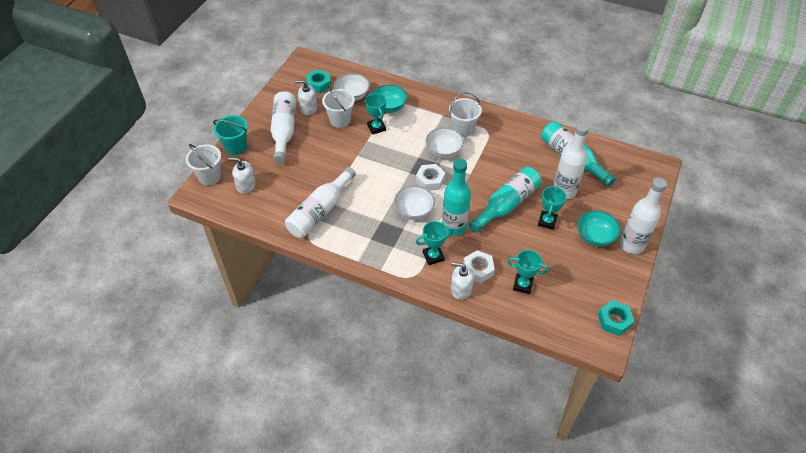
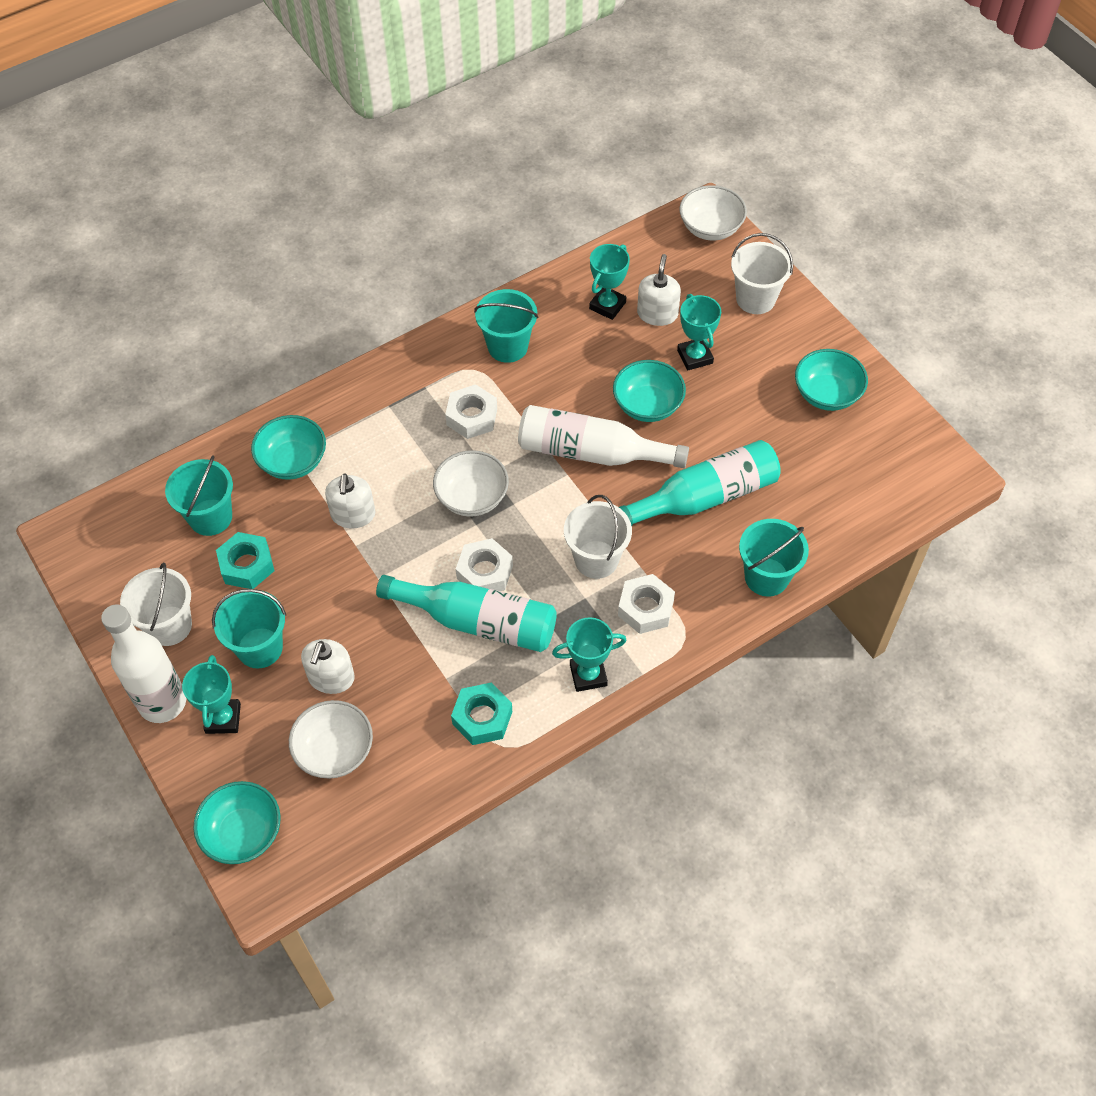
turquoise bottle: 3 -> 2
turquoise bowl: 2 -> 4
turquoise bucket: 1 -> 4
white bottle: 4 -> 2
white nut: 2 -> 3

